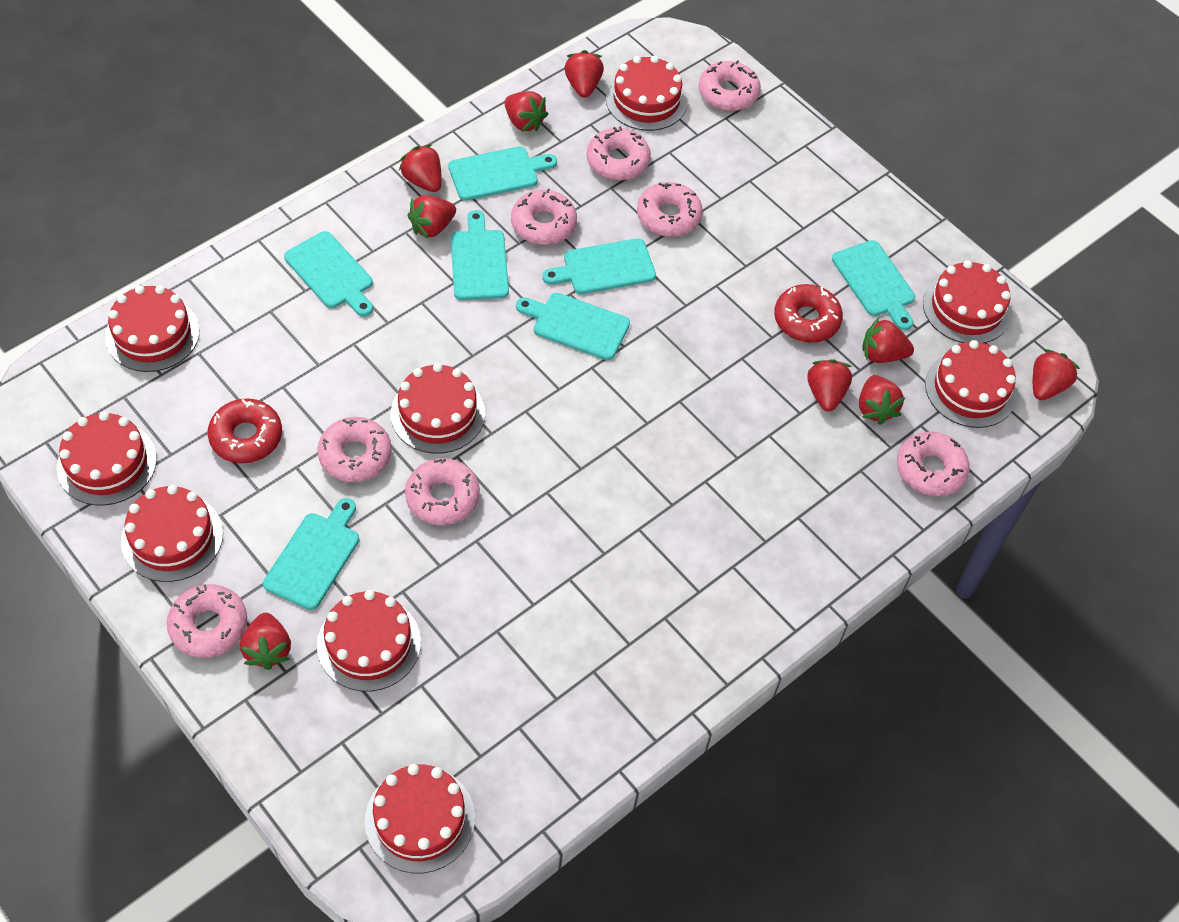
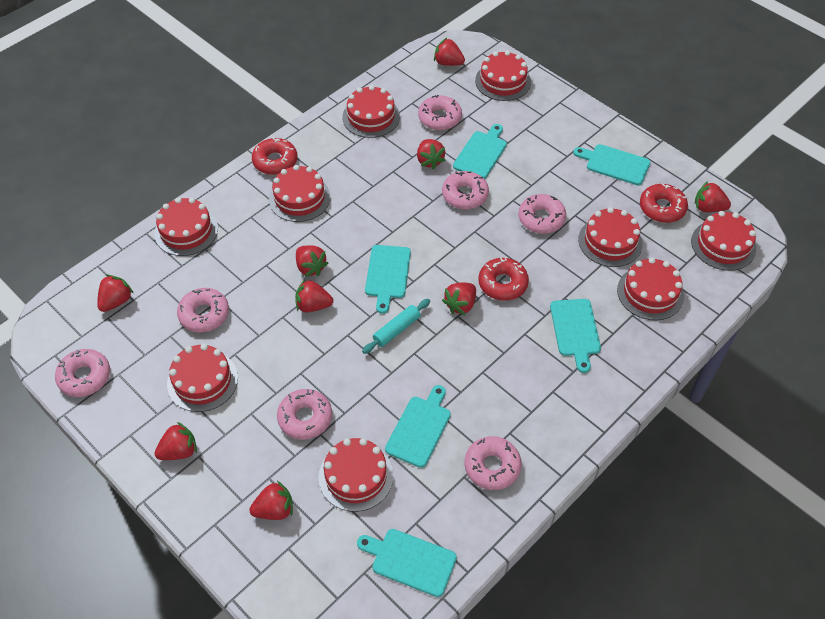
pink donut: 8 -> 7
red donut: 2 -> 3
turquoise cutting board: 7 -> 6
turquoise rolling pin: 0 -> 1

